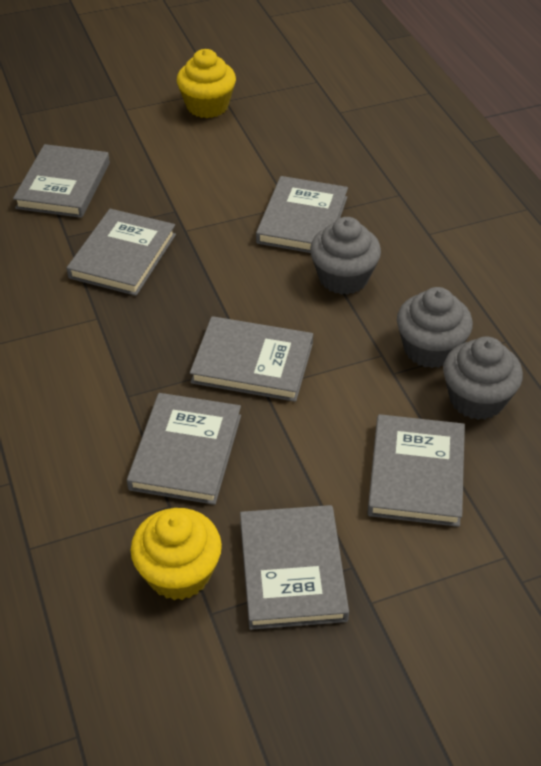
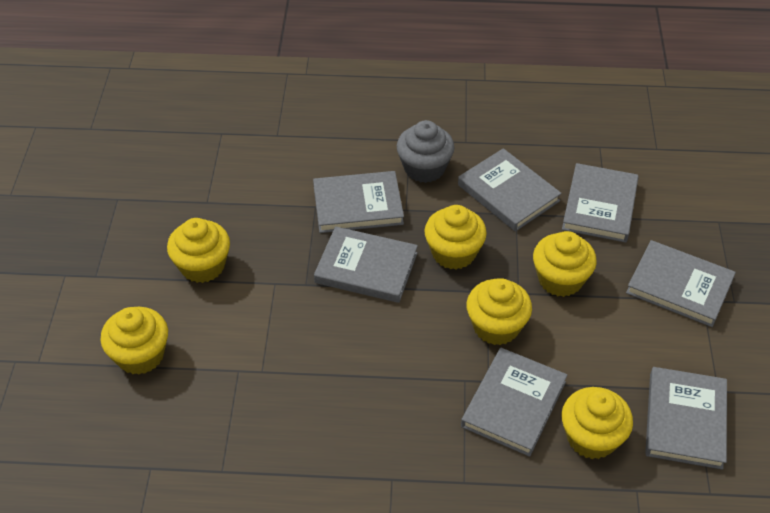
grey cupcake: 3 -> 1
yellow cupcake: 2 -> 6

